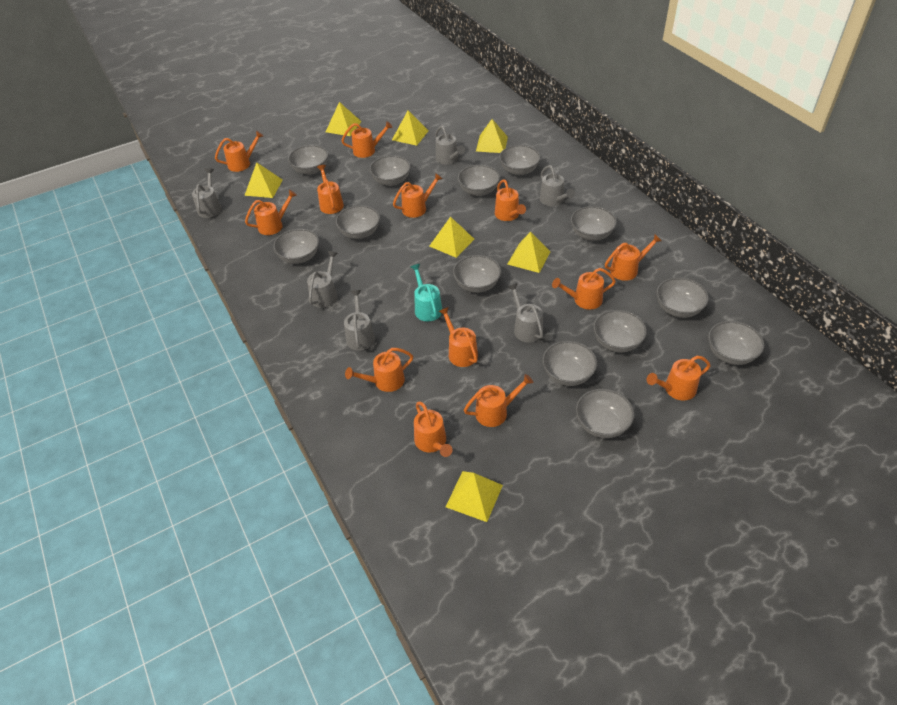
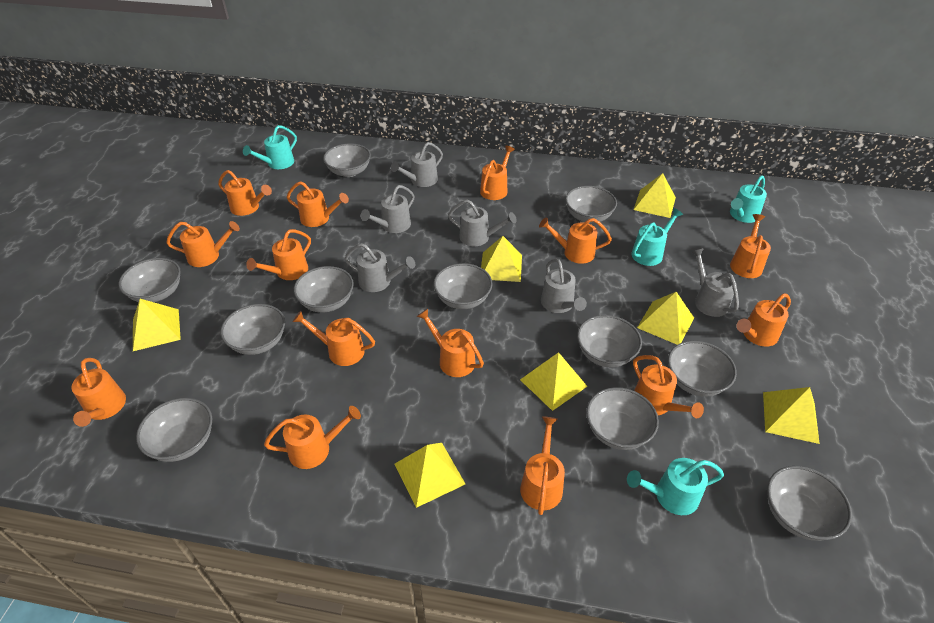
grey bowl: 13 -> 11
orange watering can: 13 -> 14
turquoise watering can: 1 -> 4

